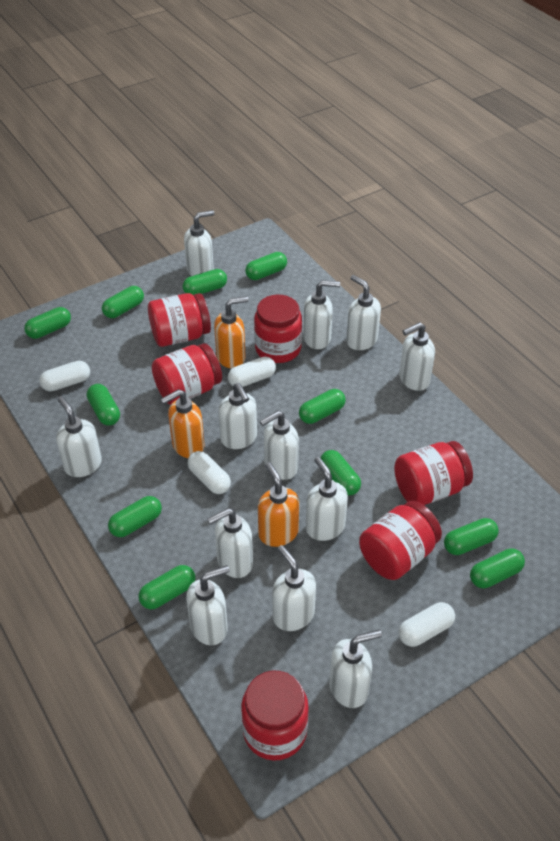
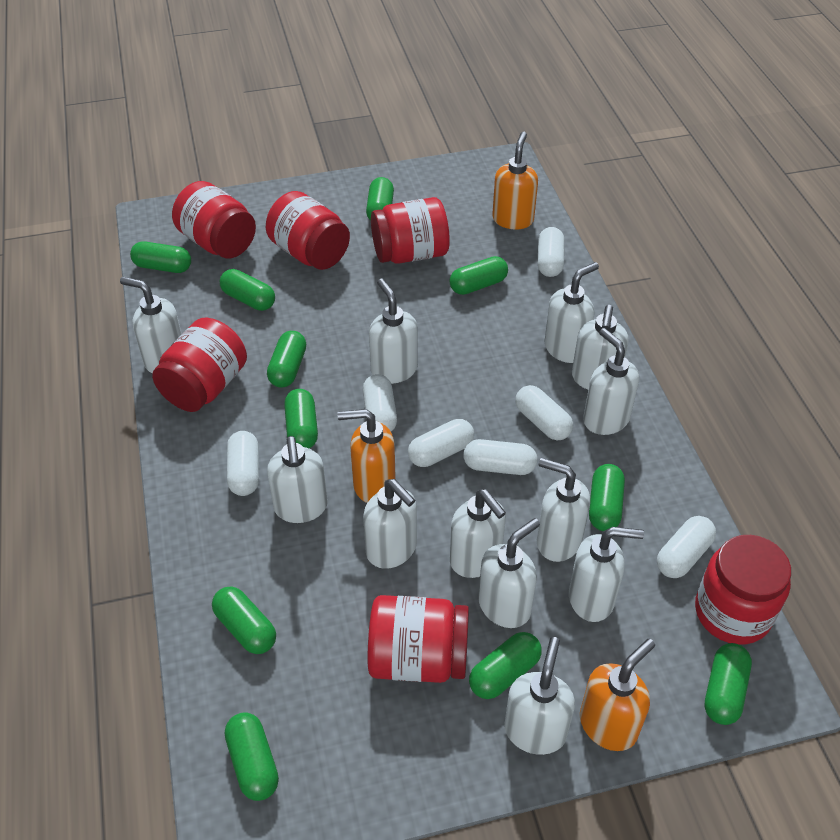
white capsule: 4 -> 7

